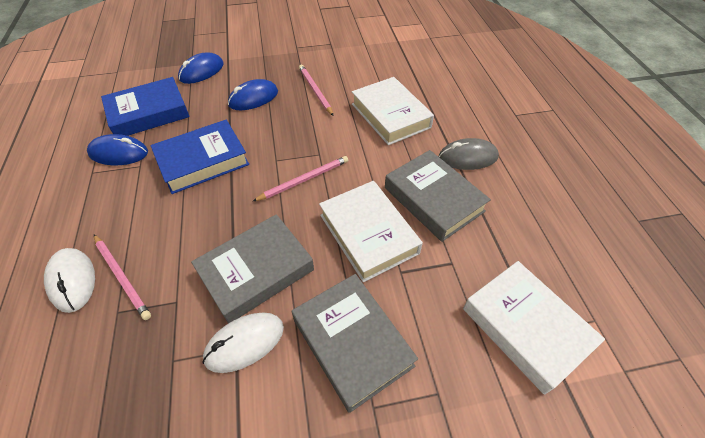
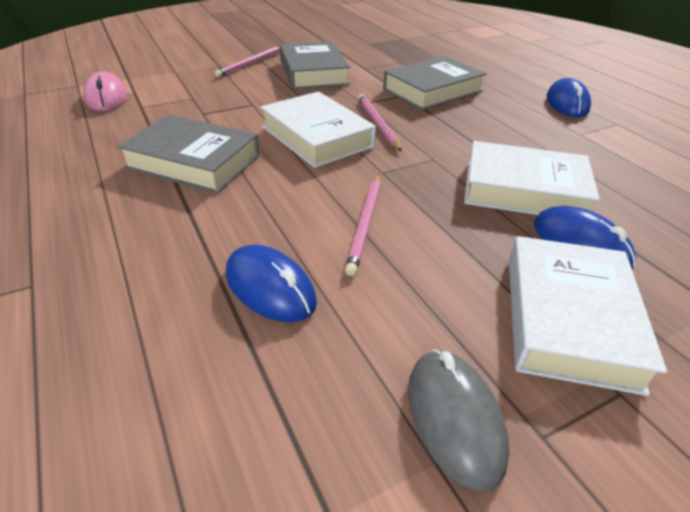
blue book: 2 -> 0
pink mouse: 0 -> 1
white mouse: 2 -> 0

